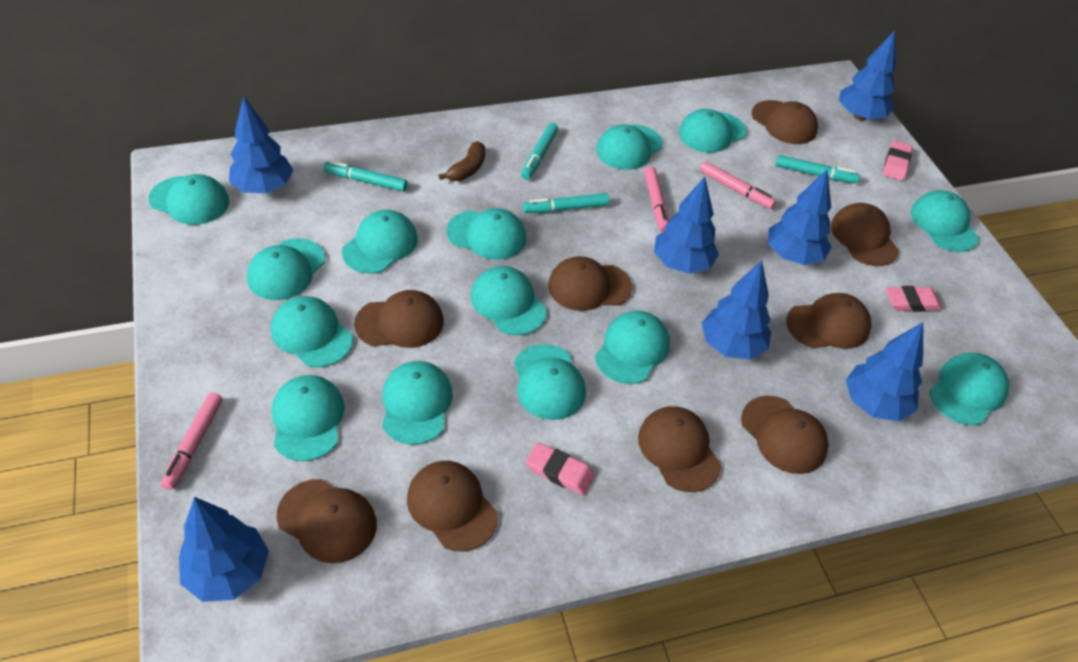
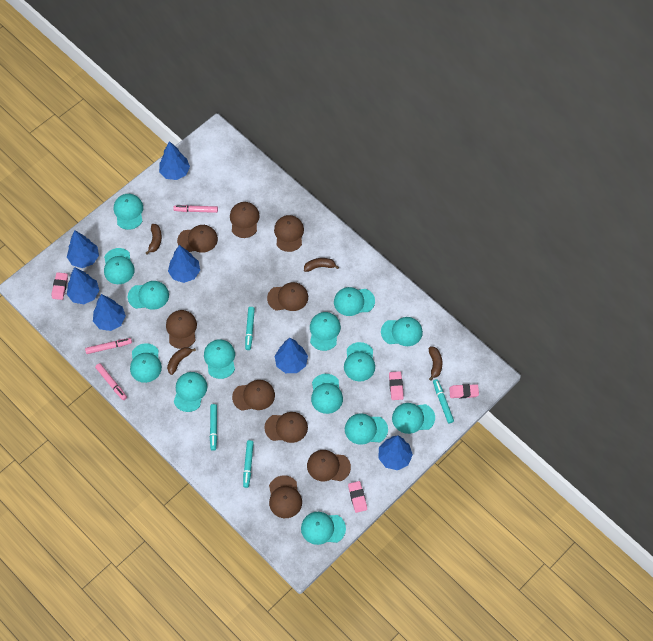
brown banana: 1 -> 4
pink eraser: 3 -> 4

